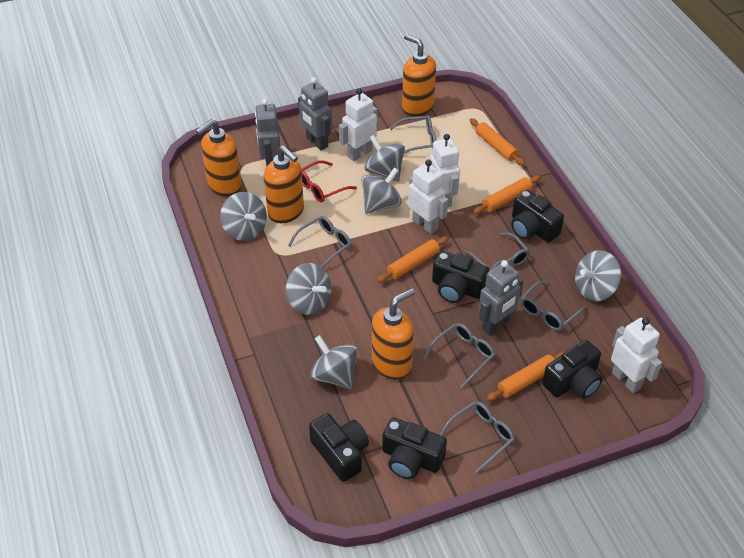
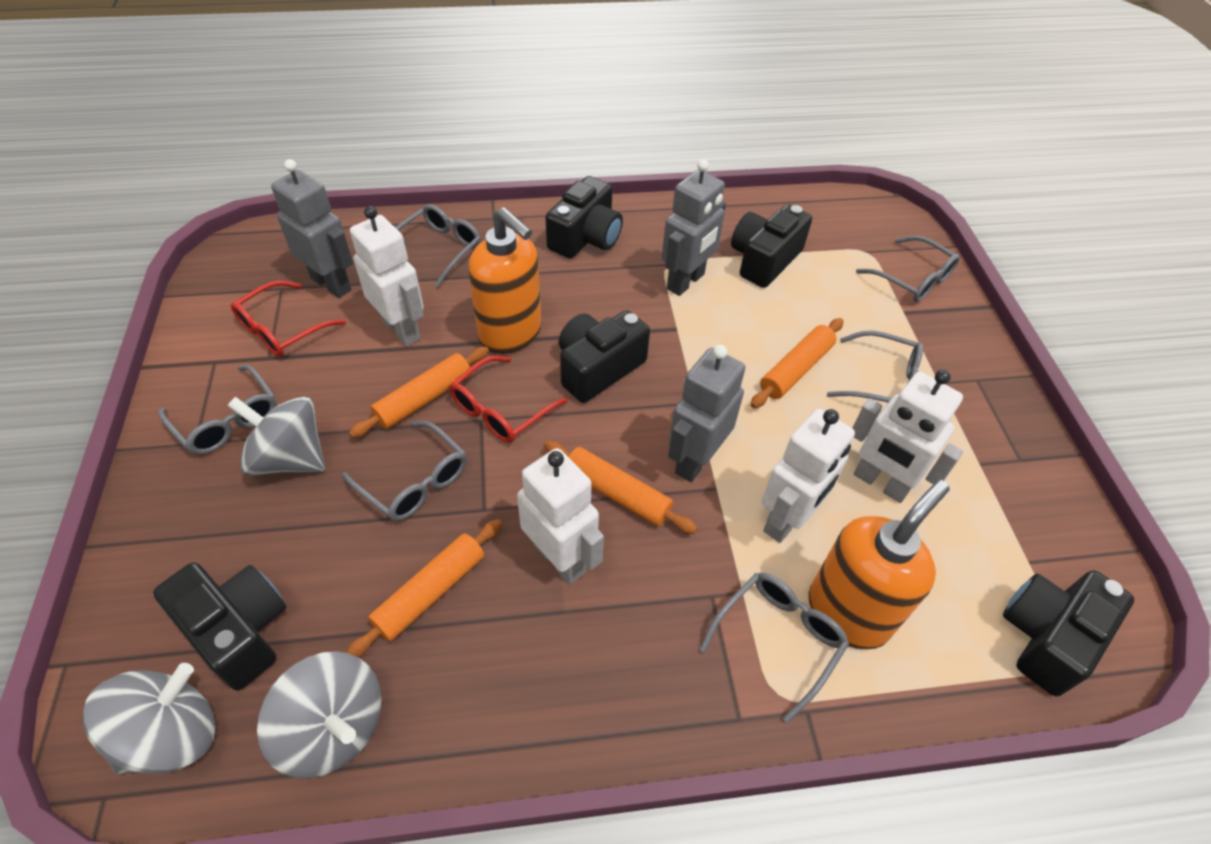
grey spinning top: 6 -> 3
orange soap dispenser: 4 -> 2
red glasses: 1 -> 2

